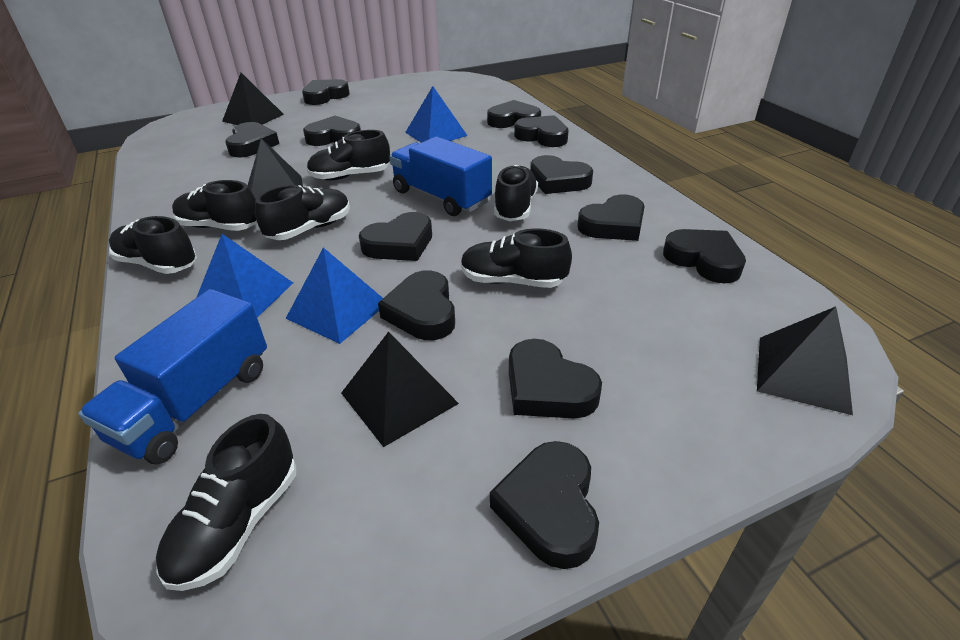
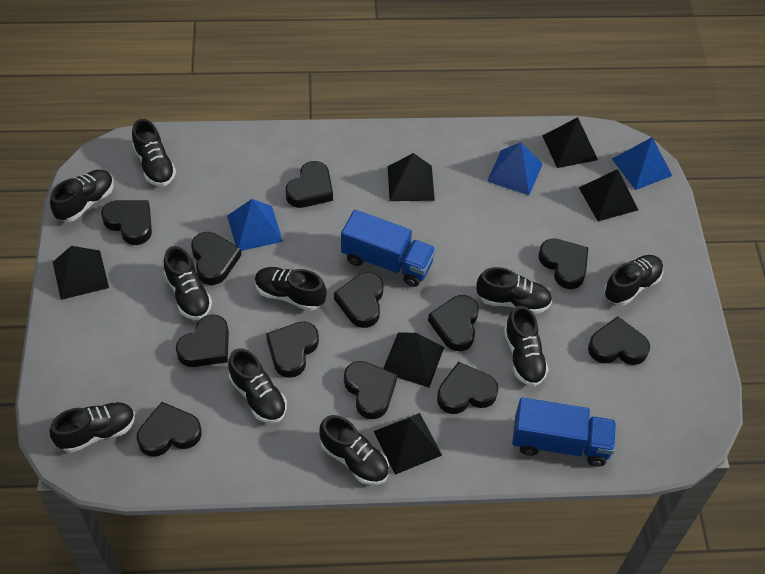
black pyramid: 4 -> 6
black shoe: 7 -> 10

